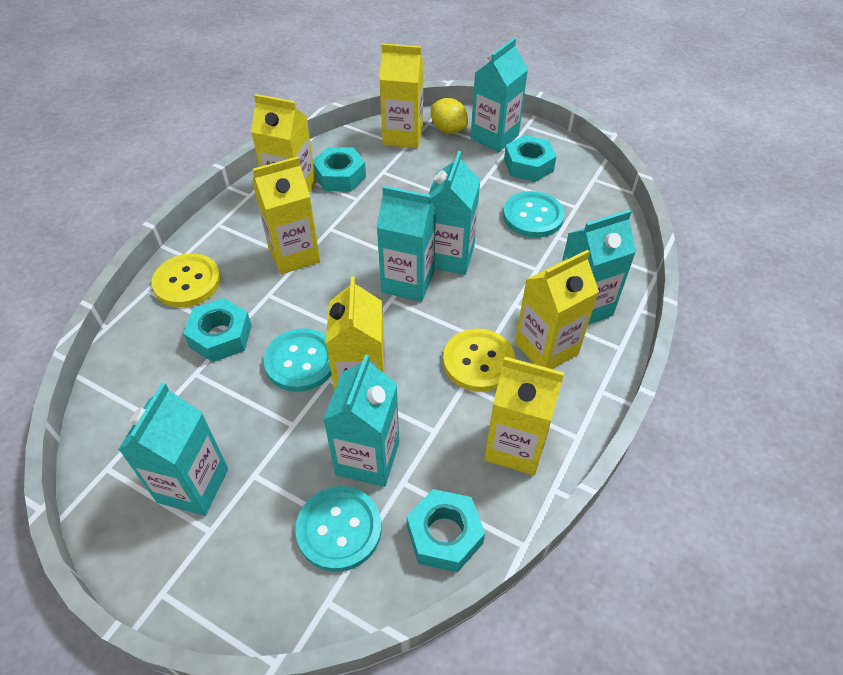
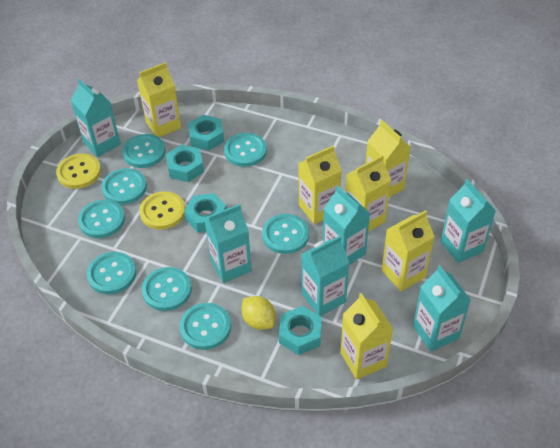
turquoise button: 3 -> 8

